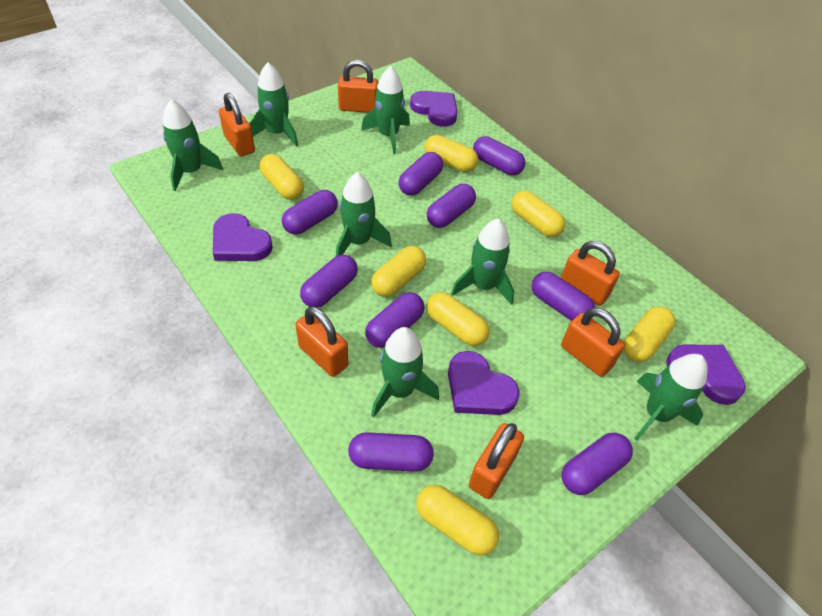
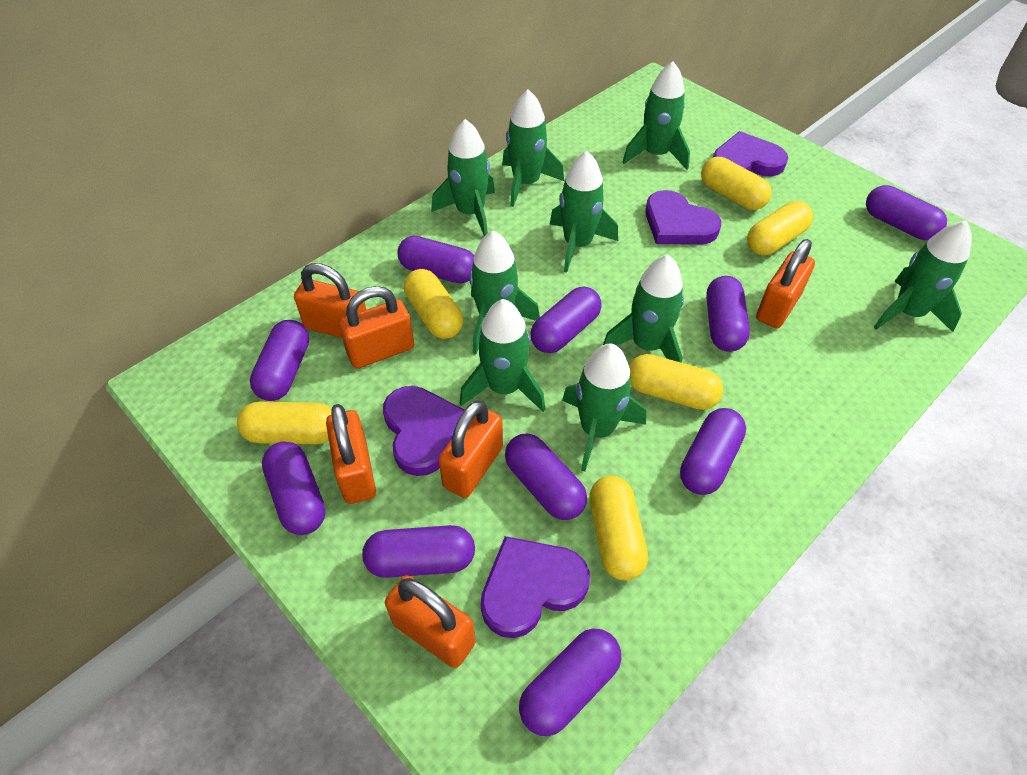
green rocket: 7 -> 9
purple capsule: 9 -> 10
yellow capsule: 7 -> 6

